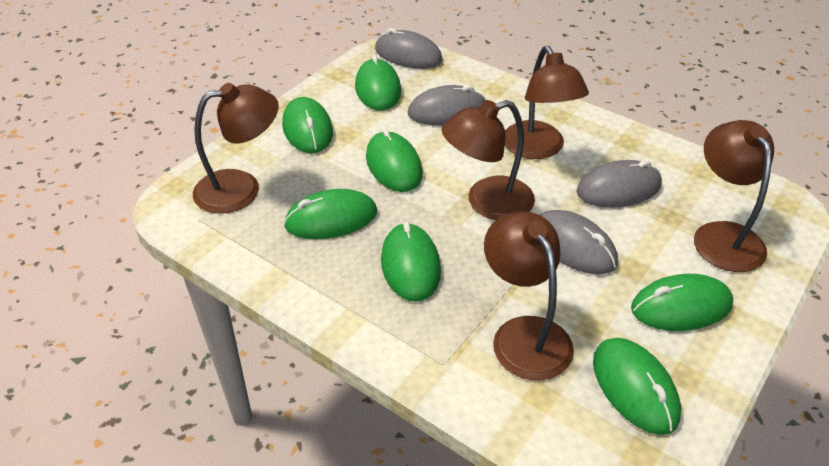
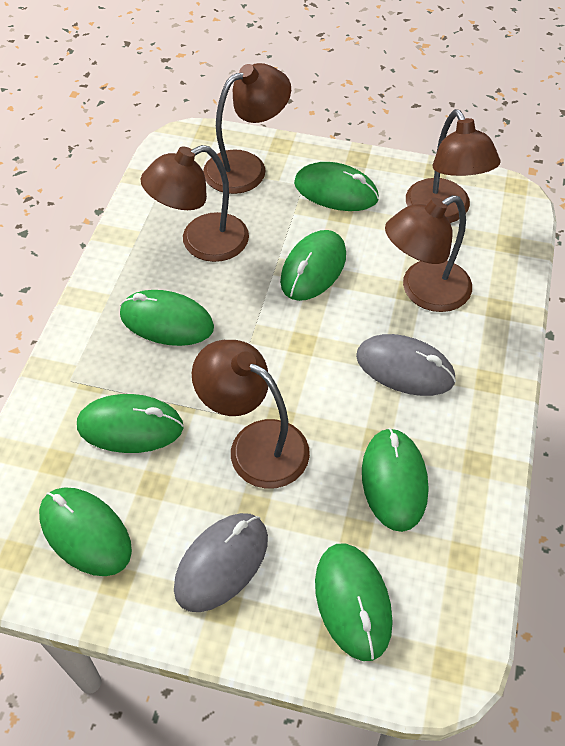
grey mouse: 4 -> 2

